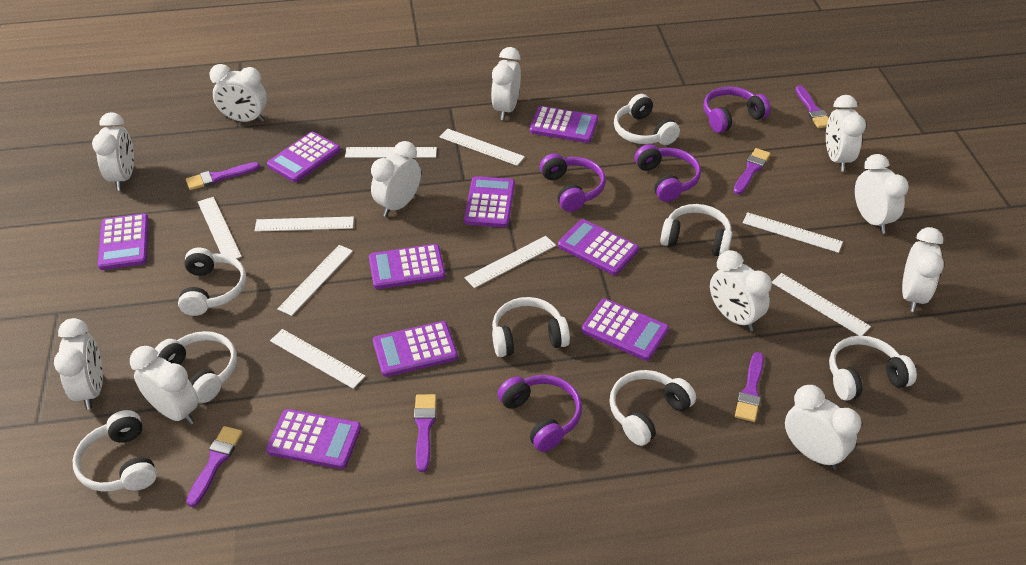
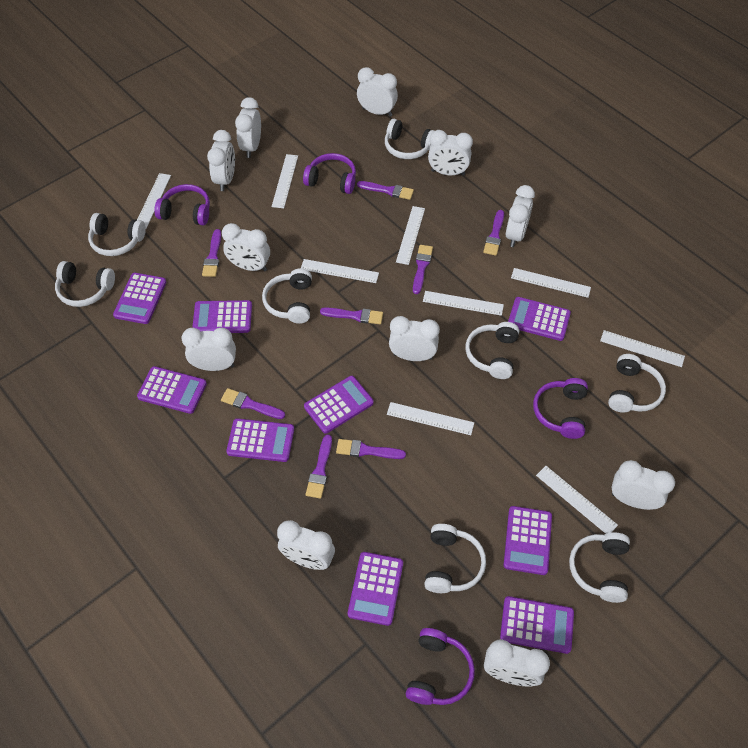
purple brush: 6 -> 8

